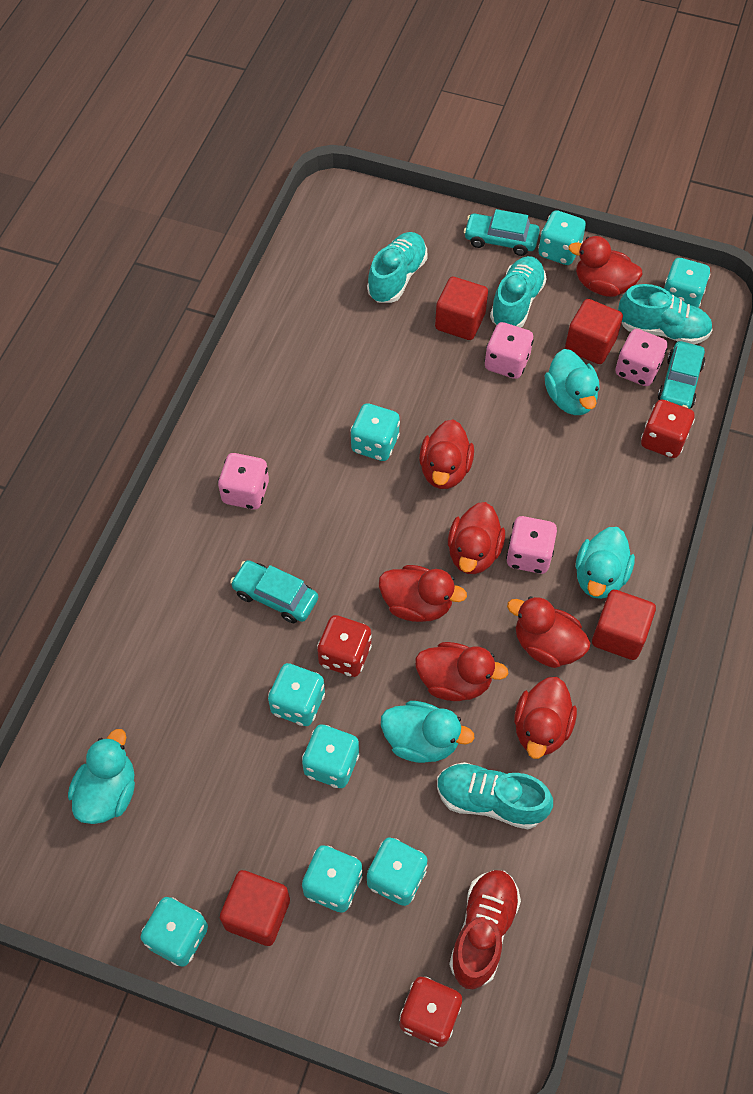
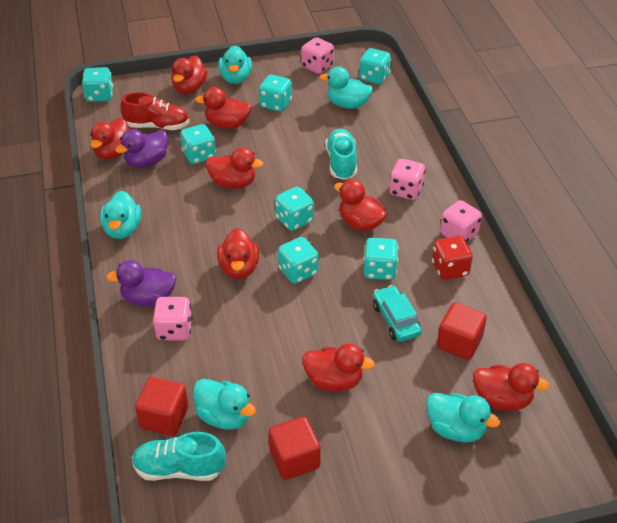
purple duck: 0 -> 2
red cube: 4 -> 3
red dice: 3 -> 1
red duck: 7 -> 8
turquoise car: 3 -> 1
turquoise dice: 8 -> 7
turquoise duck: 4 -> 5
turquoise shoe: 4 -> 2

